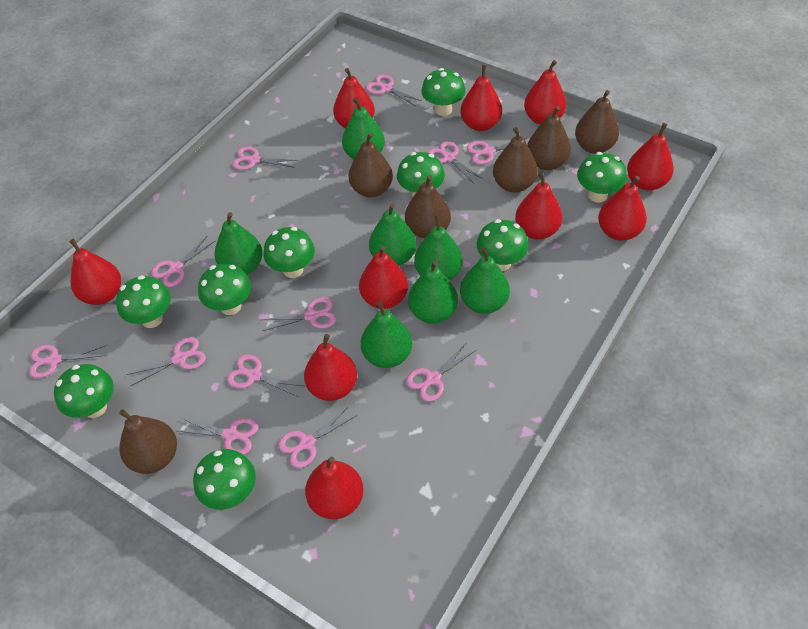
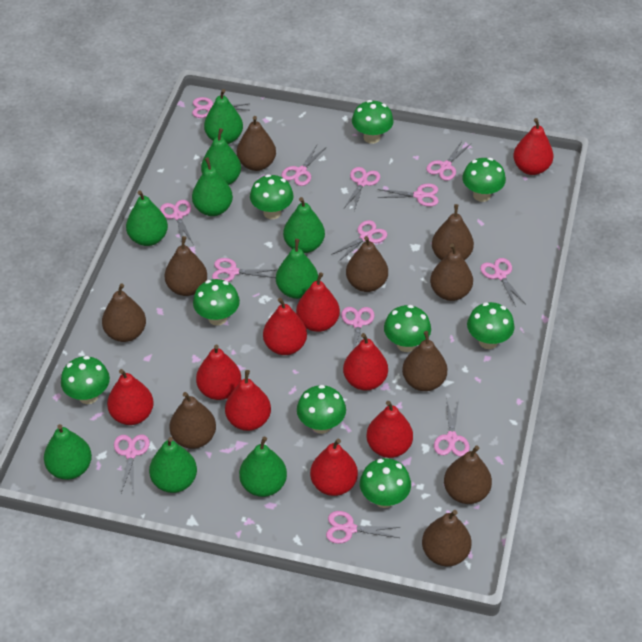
brown pear: 6 -> 10
green pear: 7 -> 9
pink scissors: 12 -> 13
red pear: 10 -> 9

